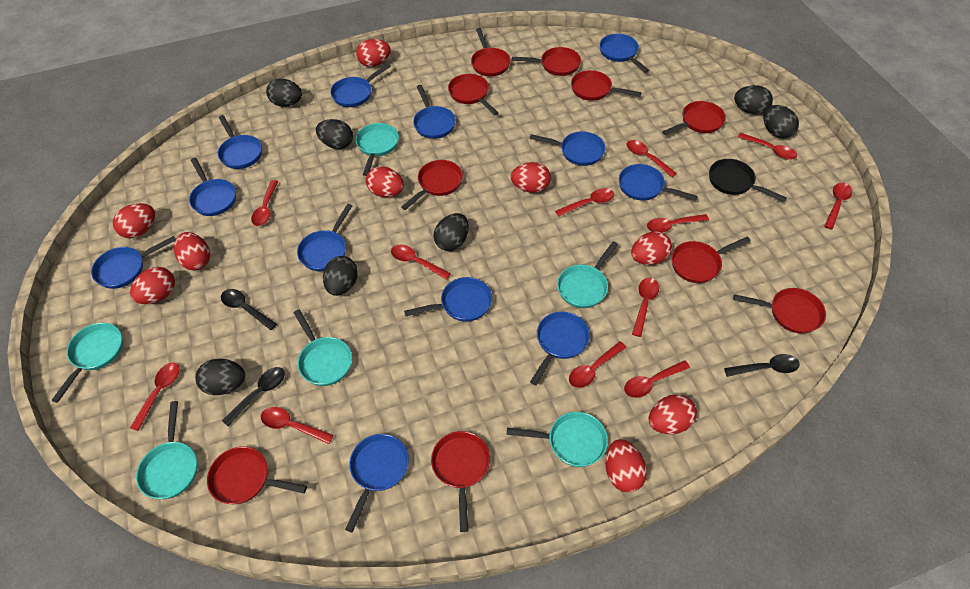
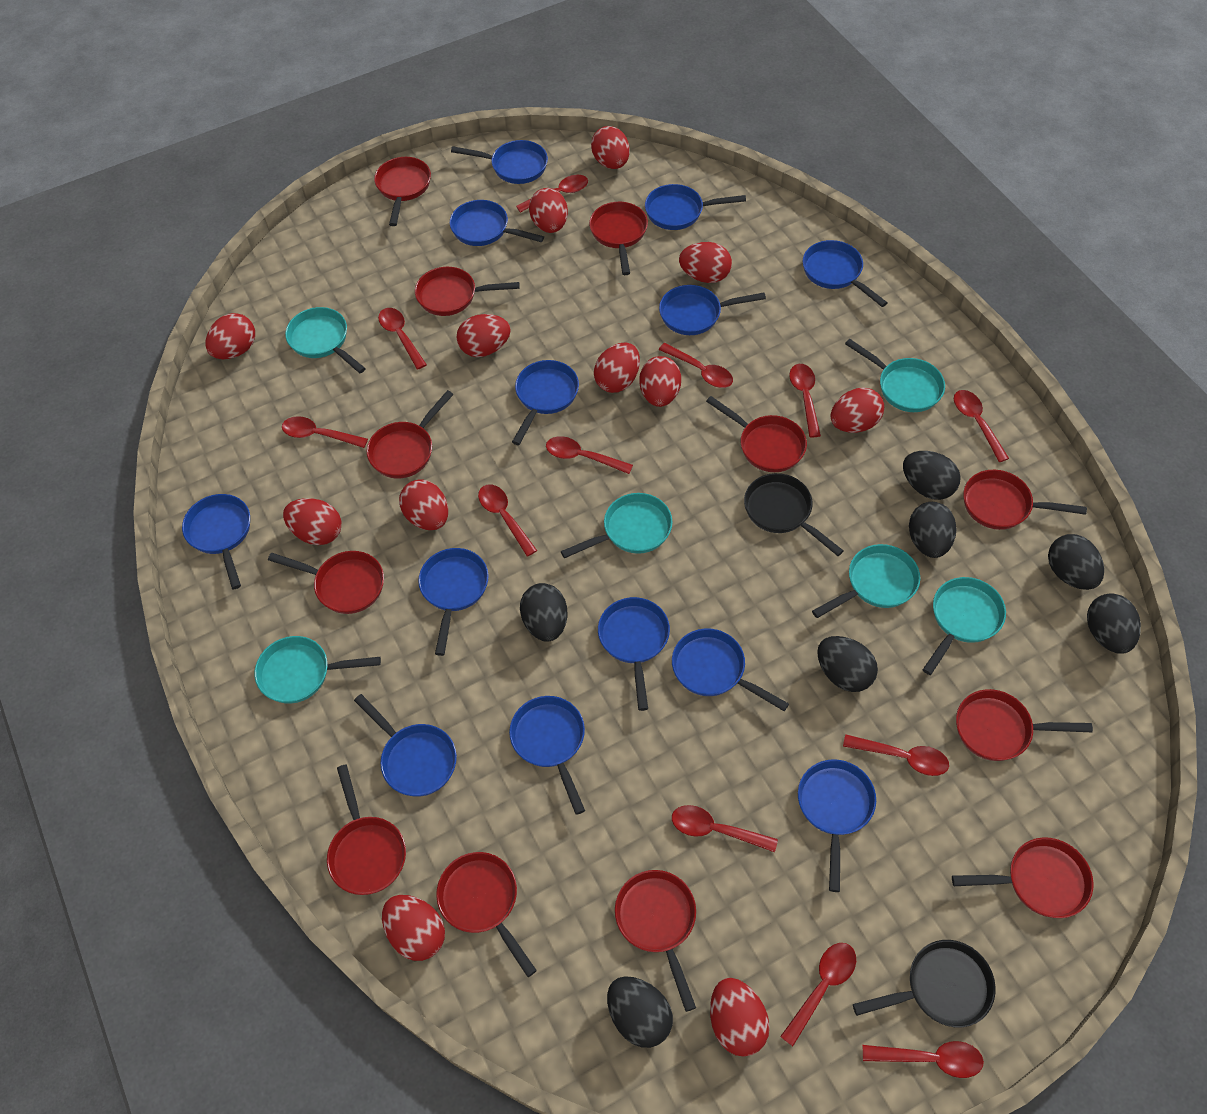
black pan: 1 -> 2
black spoon: 3 -> 0
blue pan: 12 -> 13
red egg: 9 -> 12
red pan: 10 -> 12

